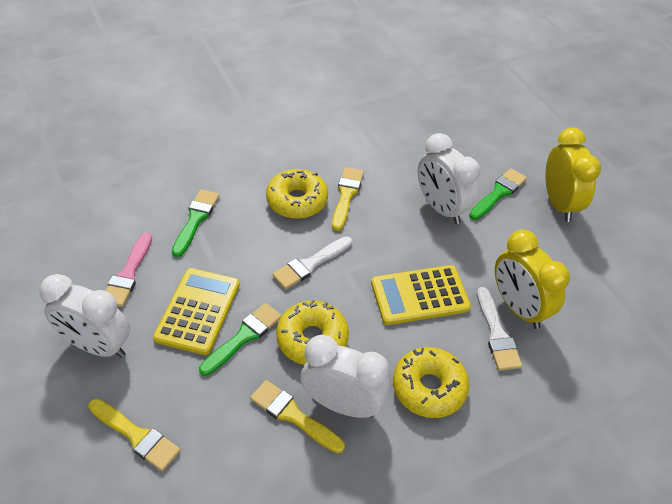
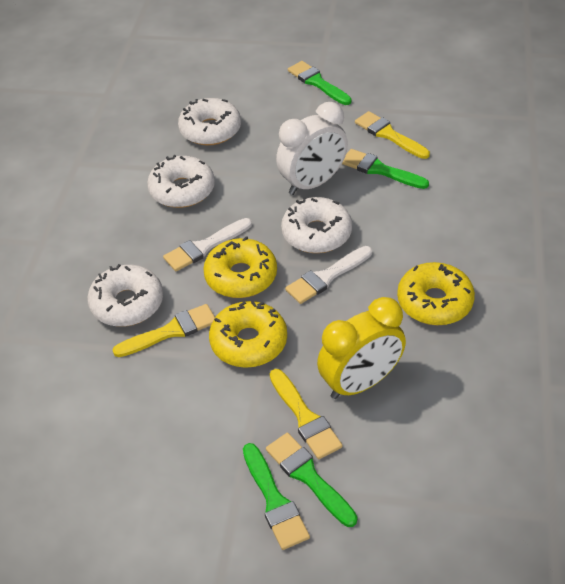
green brush: 3 -> 4
pink brush: 1 -> 0
white clock: 3 -> 1
white donut: 0 -> 4
yellow calculator: 2 -> 0
yellow clock: 2 -> 1

